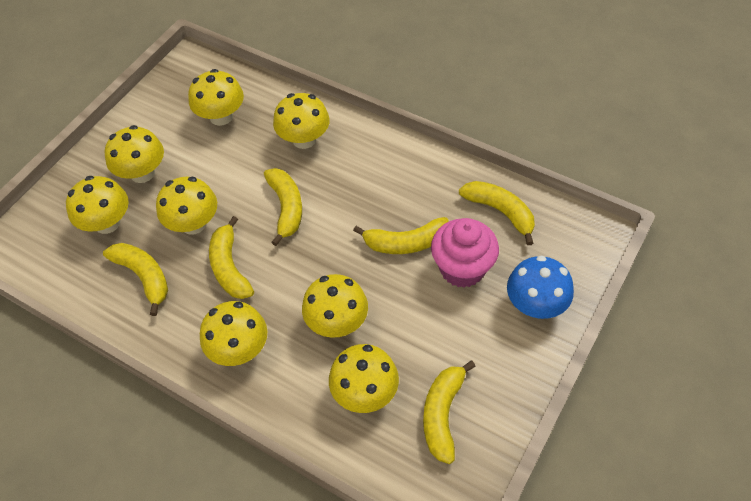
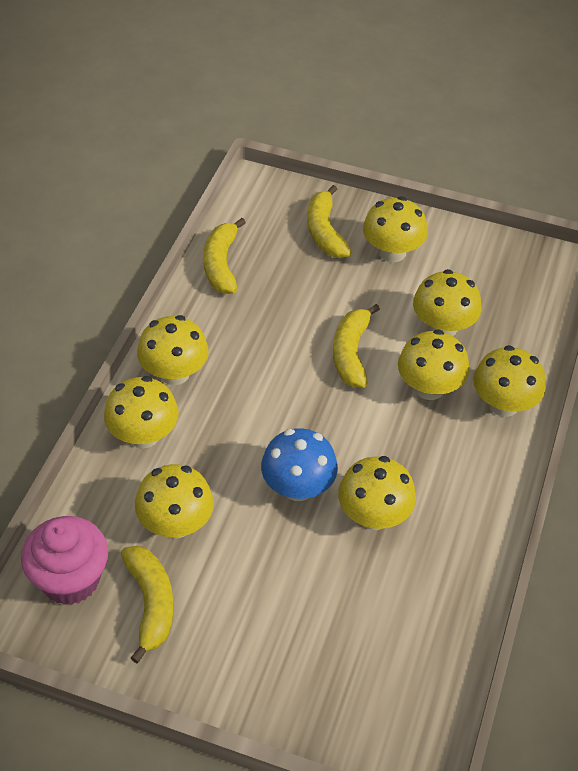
yellow banana: 6 -> 4

